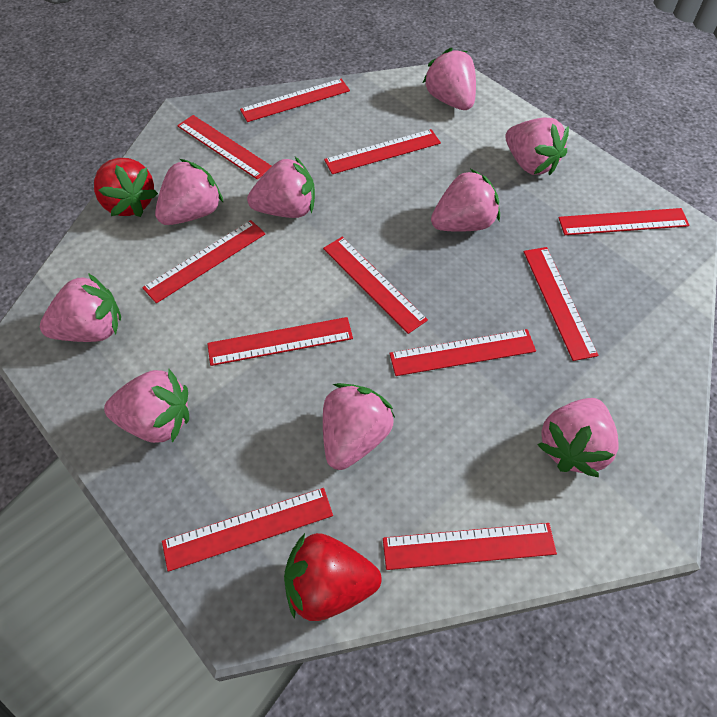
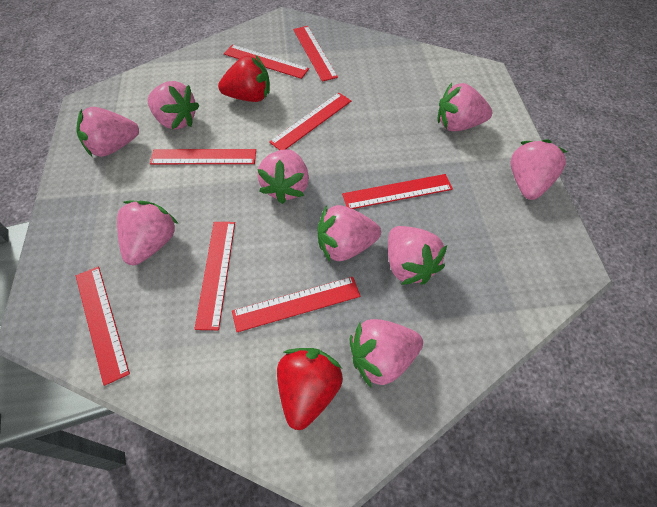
red ruler: 11 -> 8

